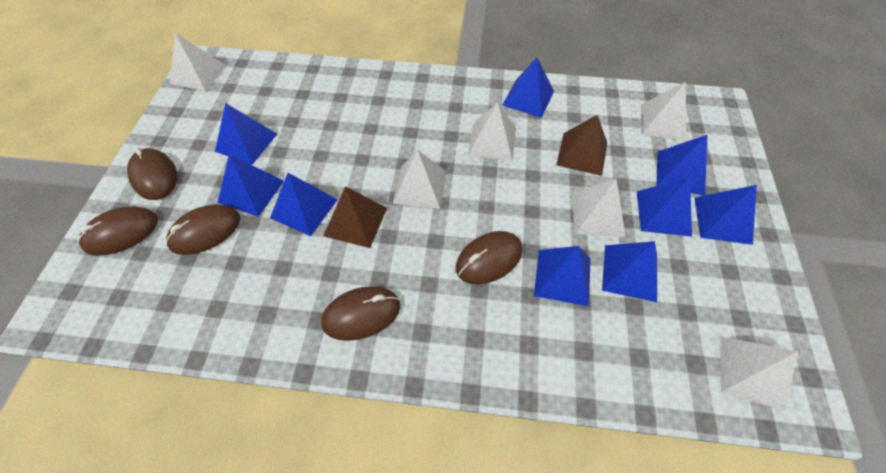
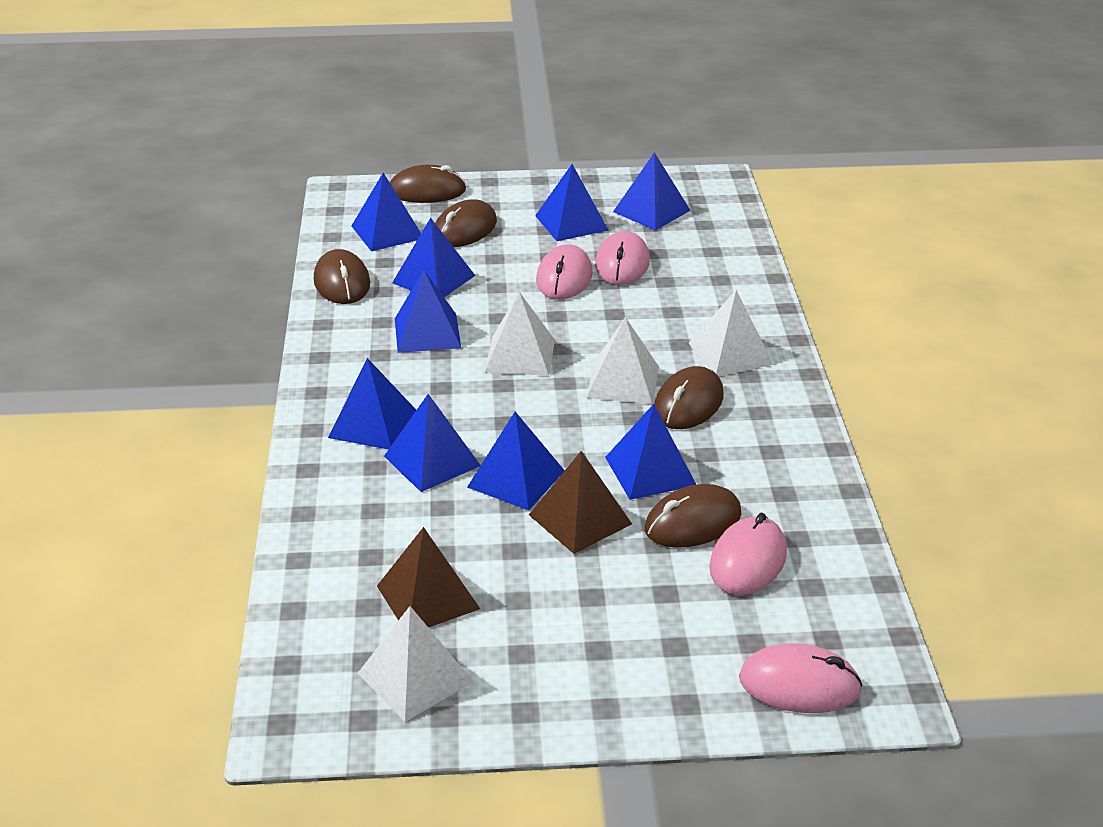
pink mouse: 0 -> 4
white pyramid: 6 -> 4

